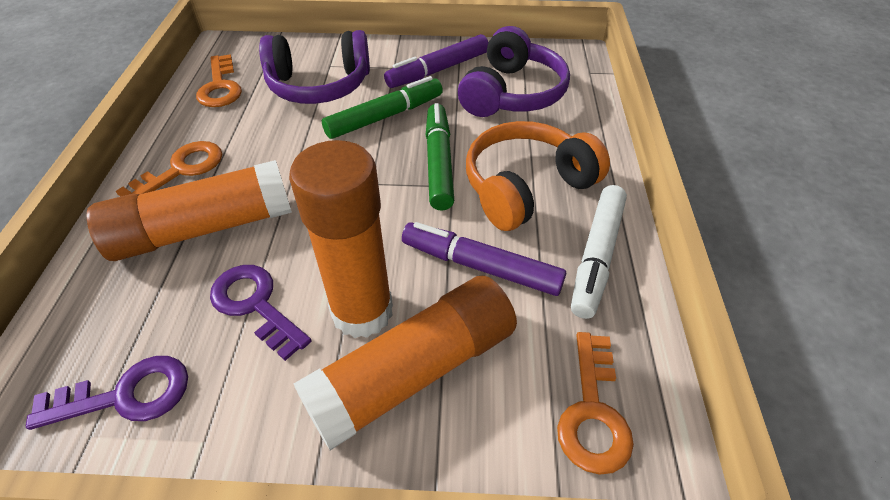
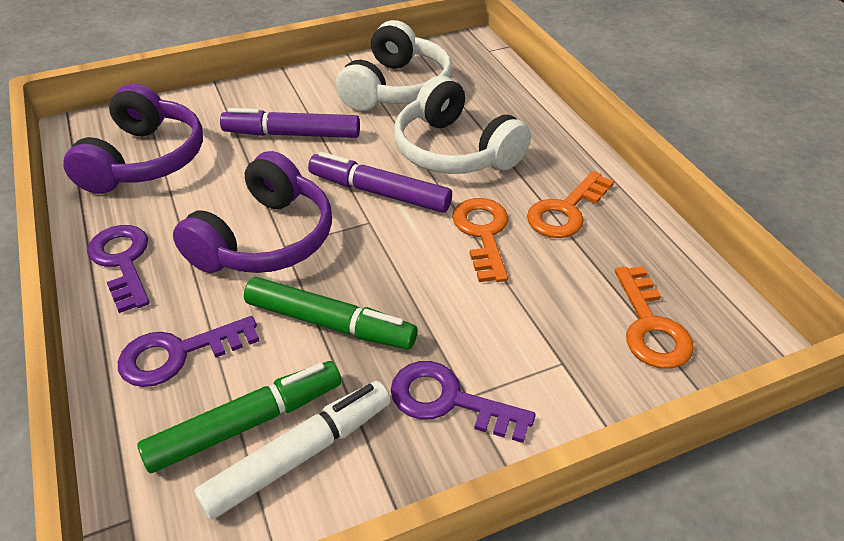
orange glue stick: 3 -> 0
orange headphones: 1 -> 0
purple key: 2 -> 3
white headphones: 0 -> 2

